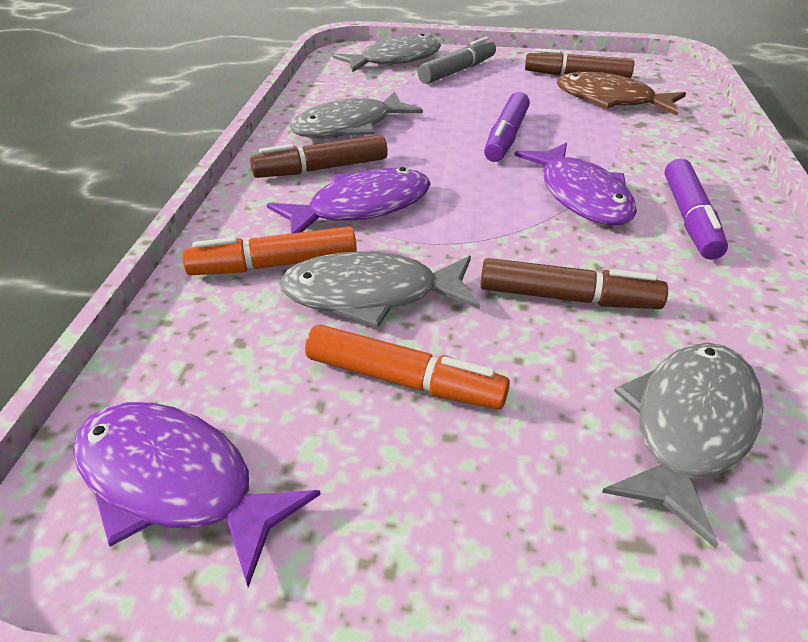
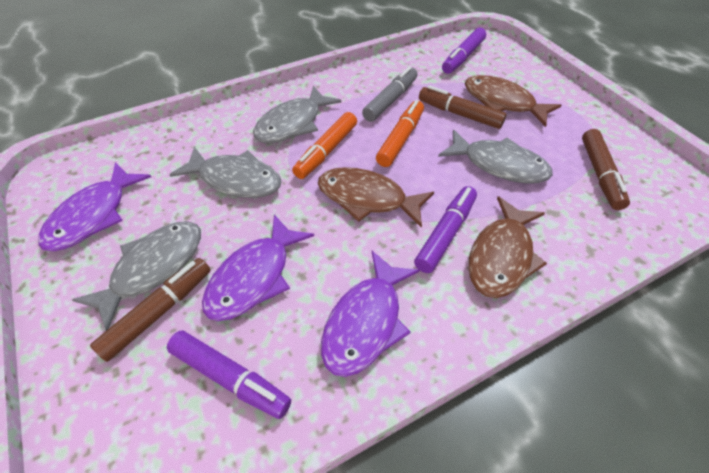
brown fish: 1 -> 3
purple marker: 2 -> 3

